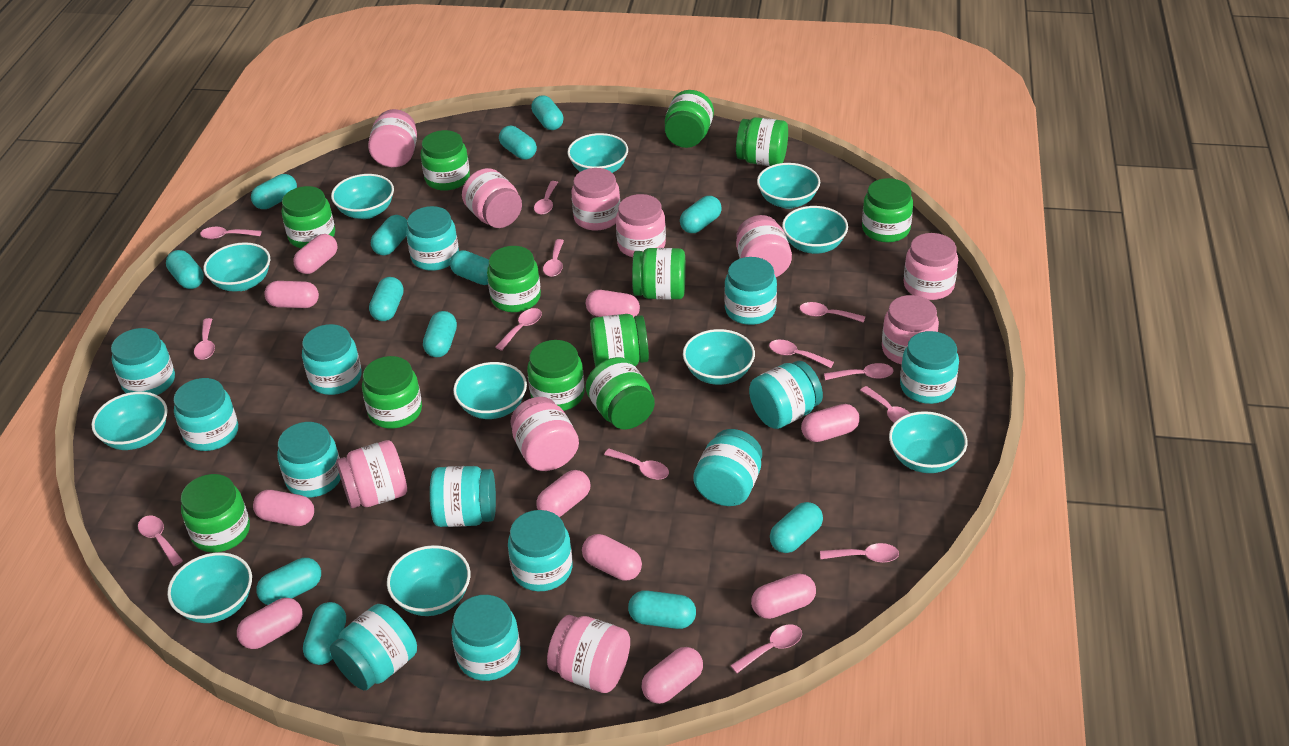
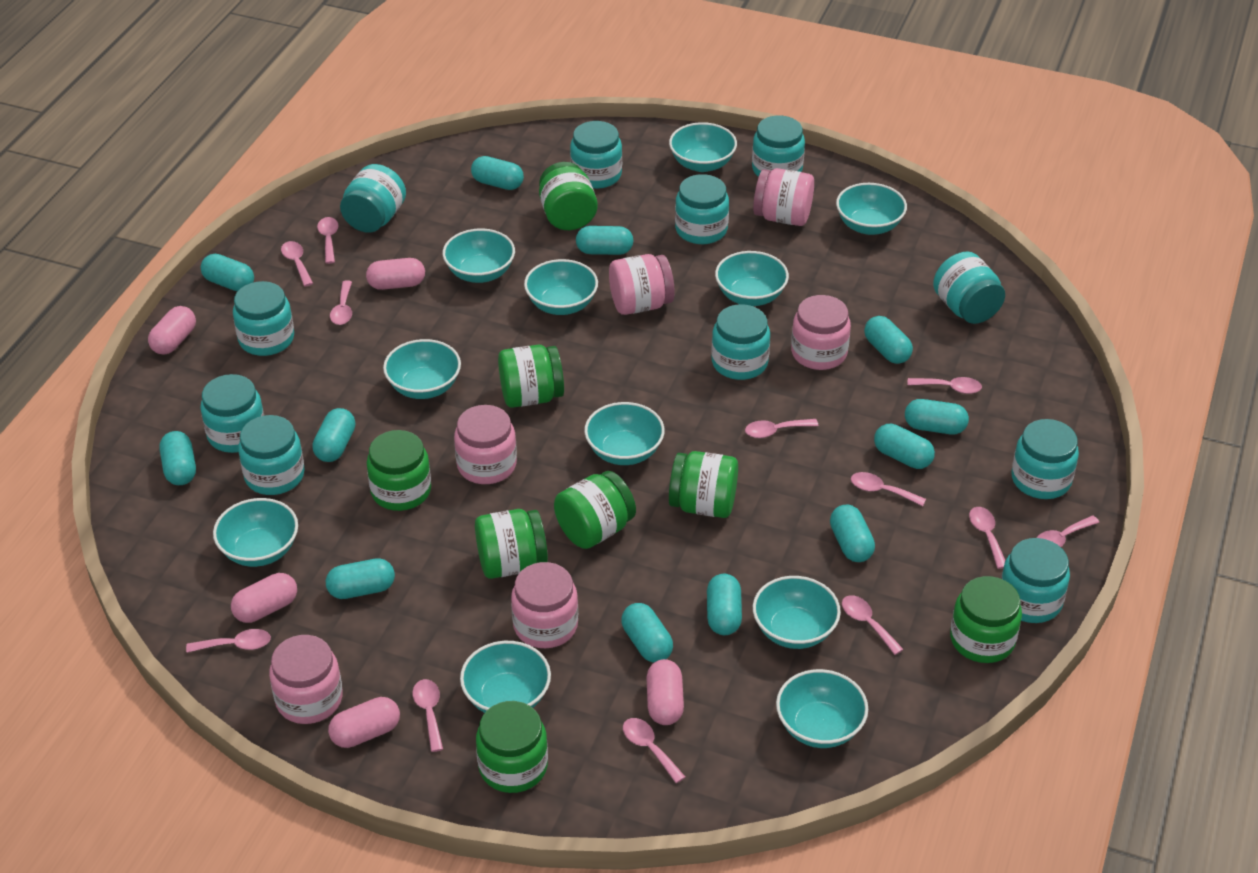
green jar: 12 -> 8
pink capsule: 10 -> 5
pink jar: 10 -> 6
pink spoon: 13 -> 12
turquoise capsule: 13 -> 12
turquoise jar: 13 -> 11

